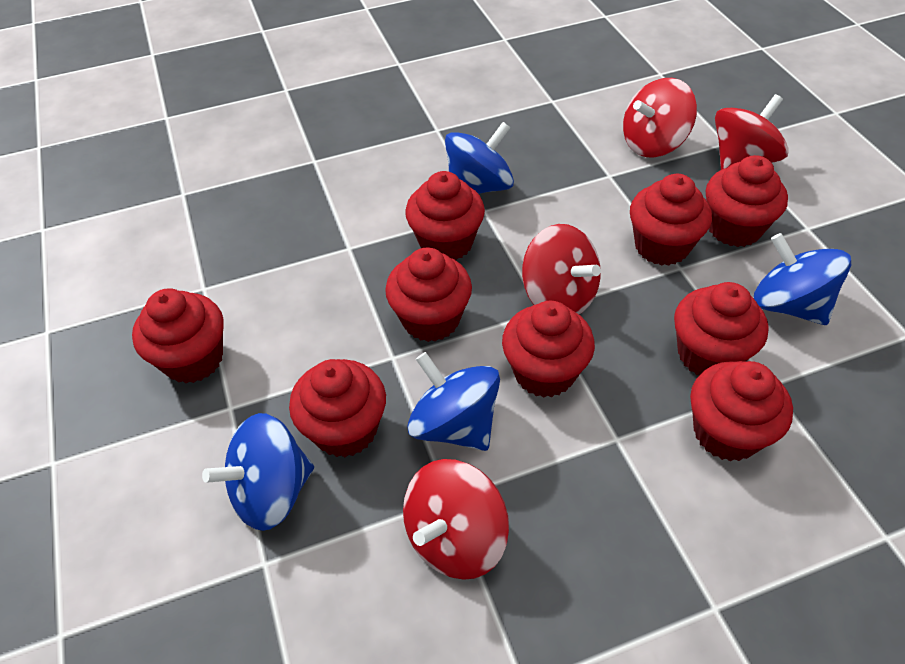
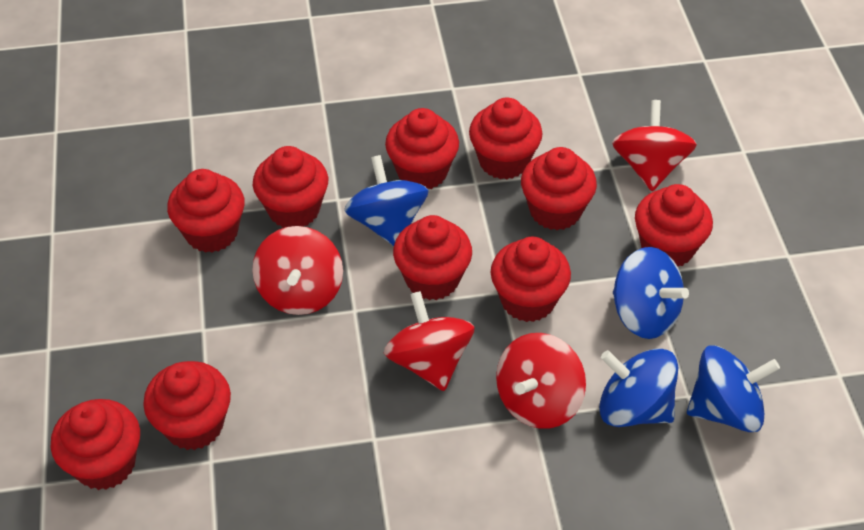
red cupcake: 9 -> 10

